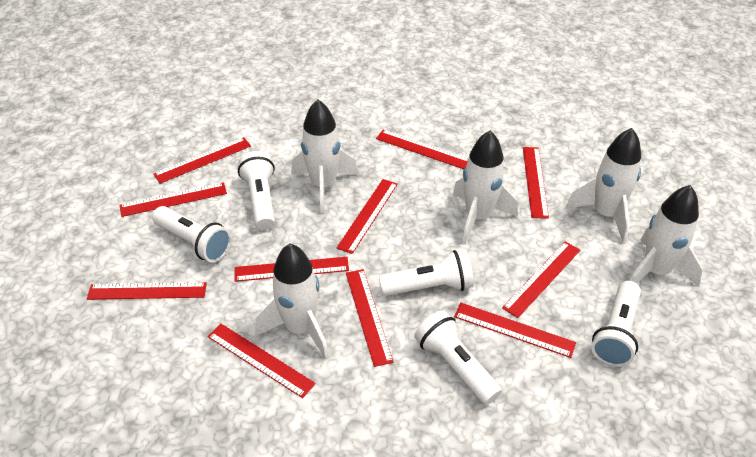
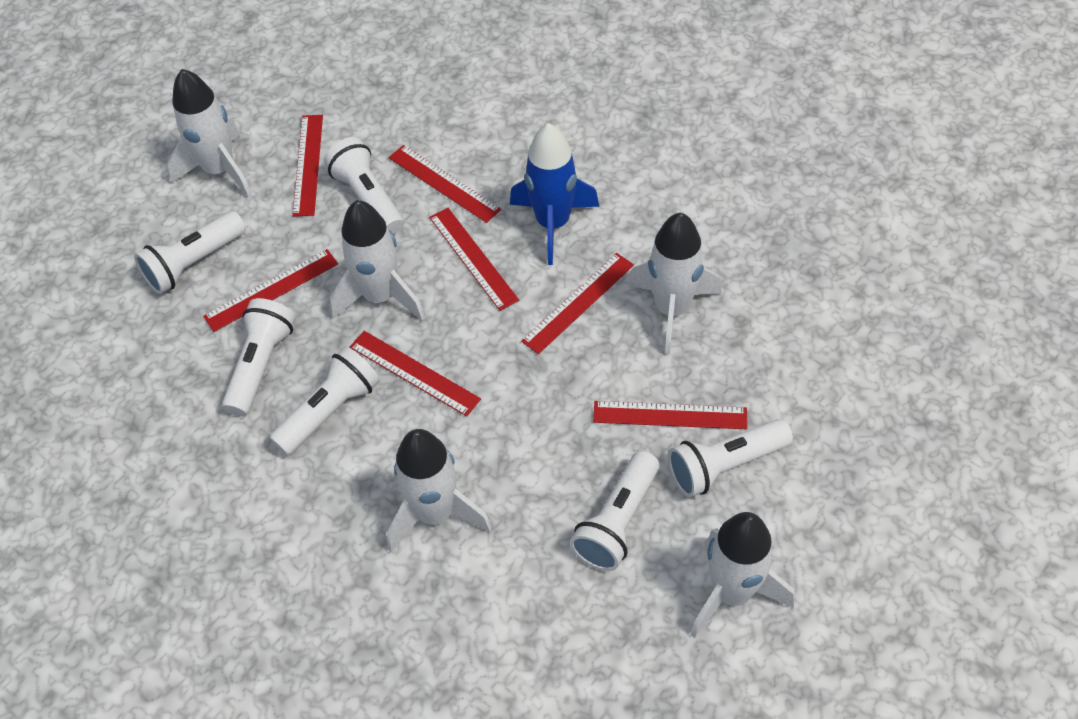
blue rocket: 0 -> 1
red ruler: 11 -> 7
white flashlight: 5 -> 6

